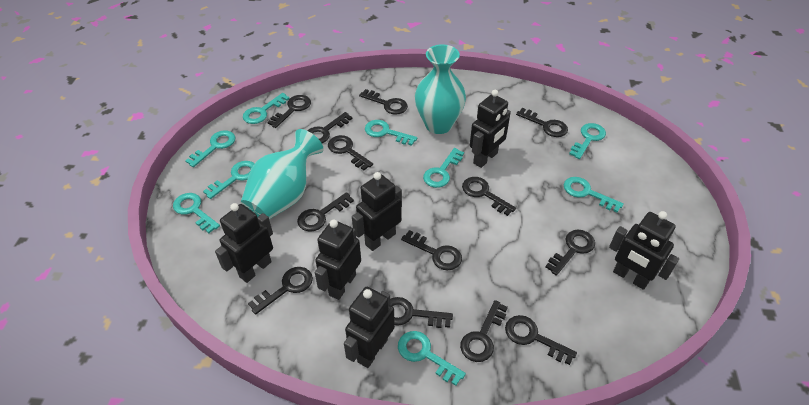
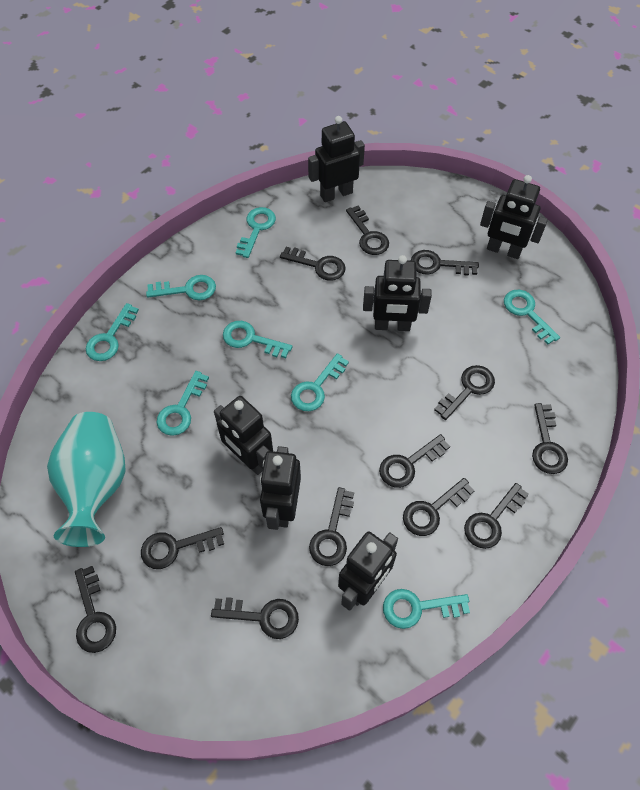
black key: 13 -> 12
turquoise key: 9 -> 8
turquoise vase: 2 -> 1

